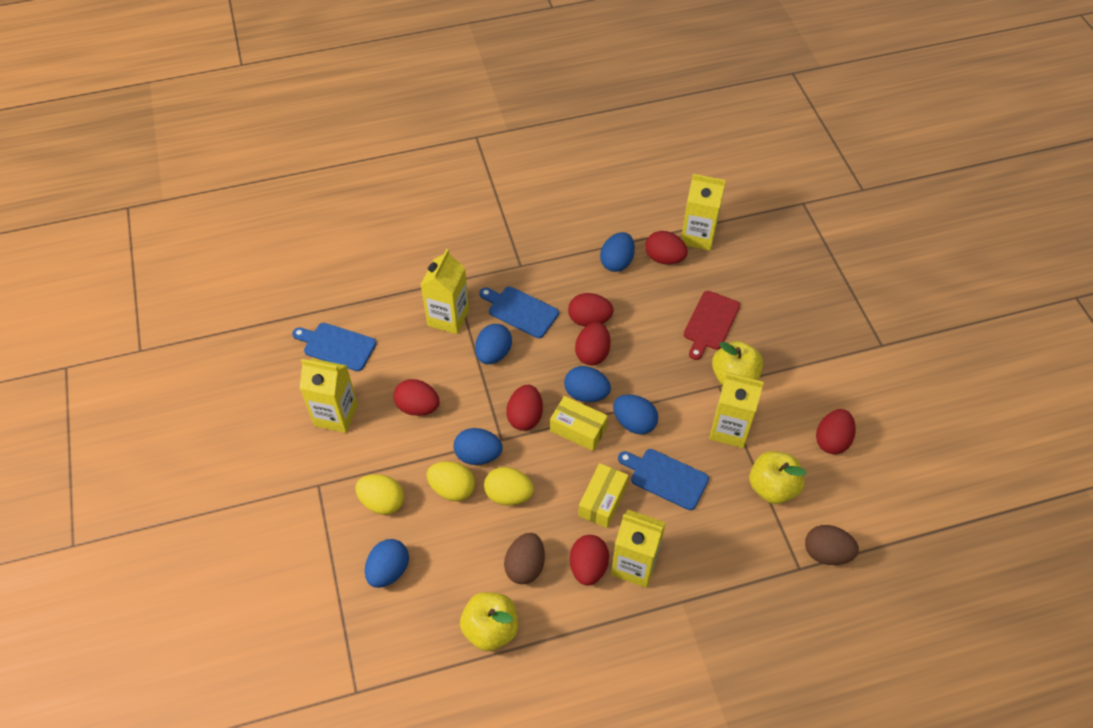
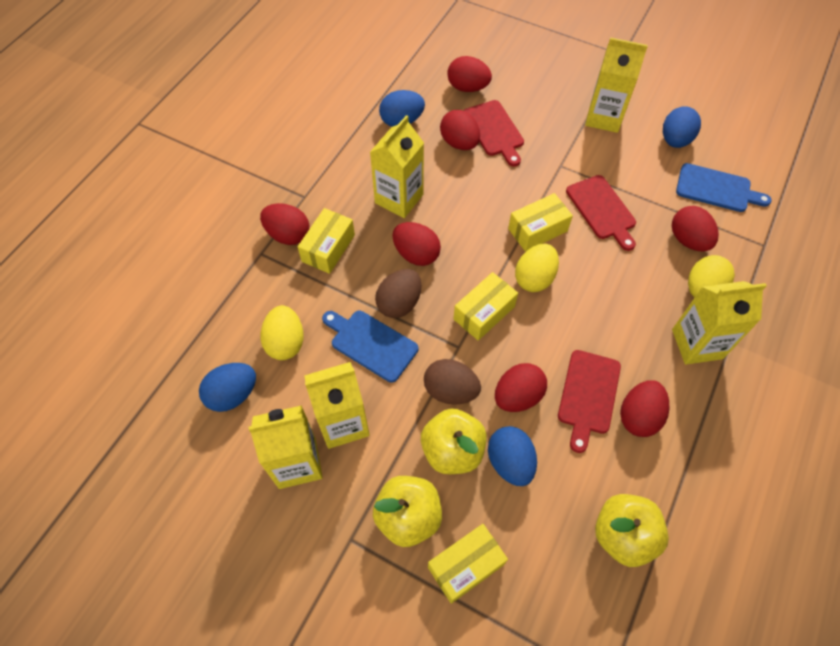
blue cutting board: 3 -> 2
blue egg: 6 -> 4
red cutting board: 1 -> 3
yellow box: 2 -> 4

